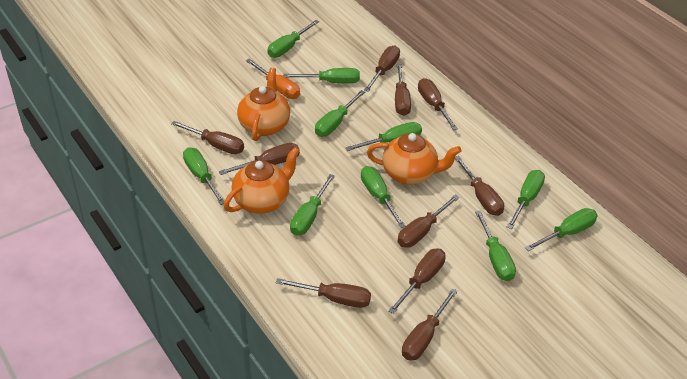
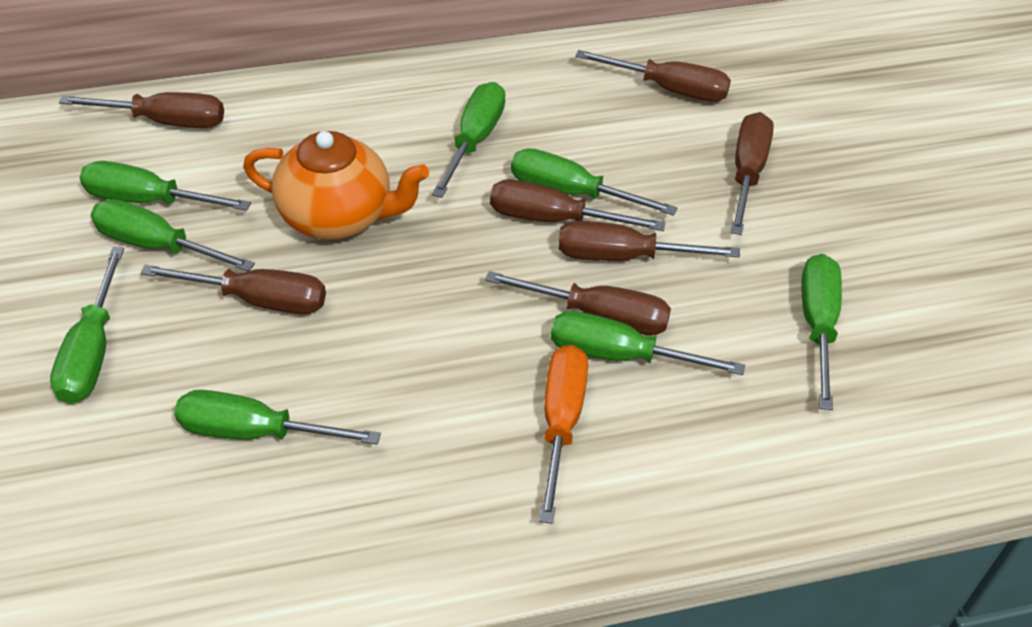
brown screwdriver: 10 -> 7
green screwdriver: 10 -> 8
orange teapot: 3 -> 1

